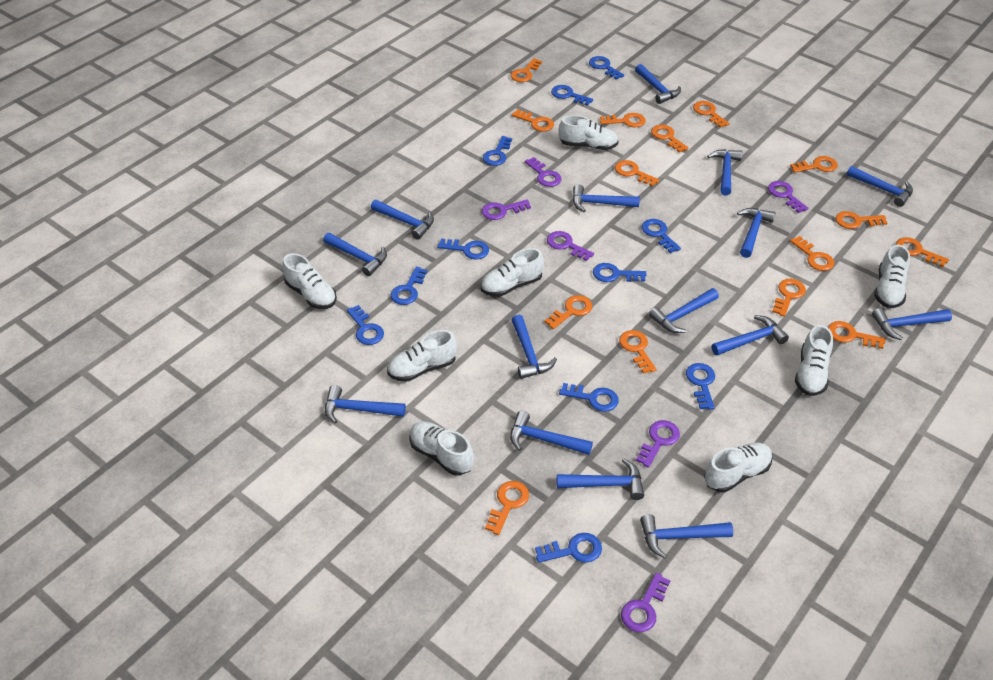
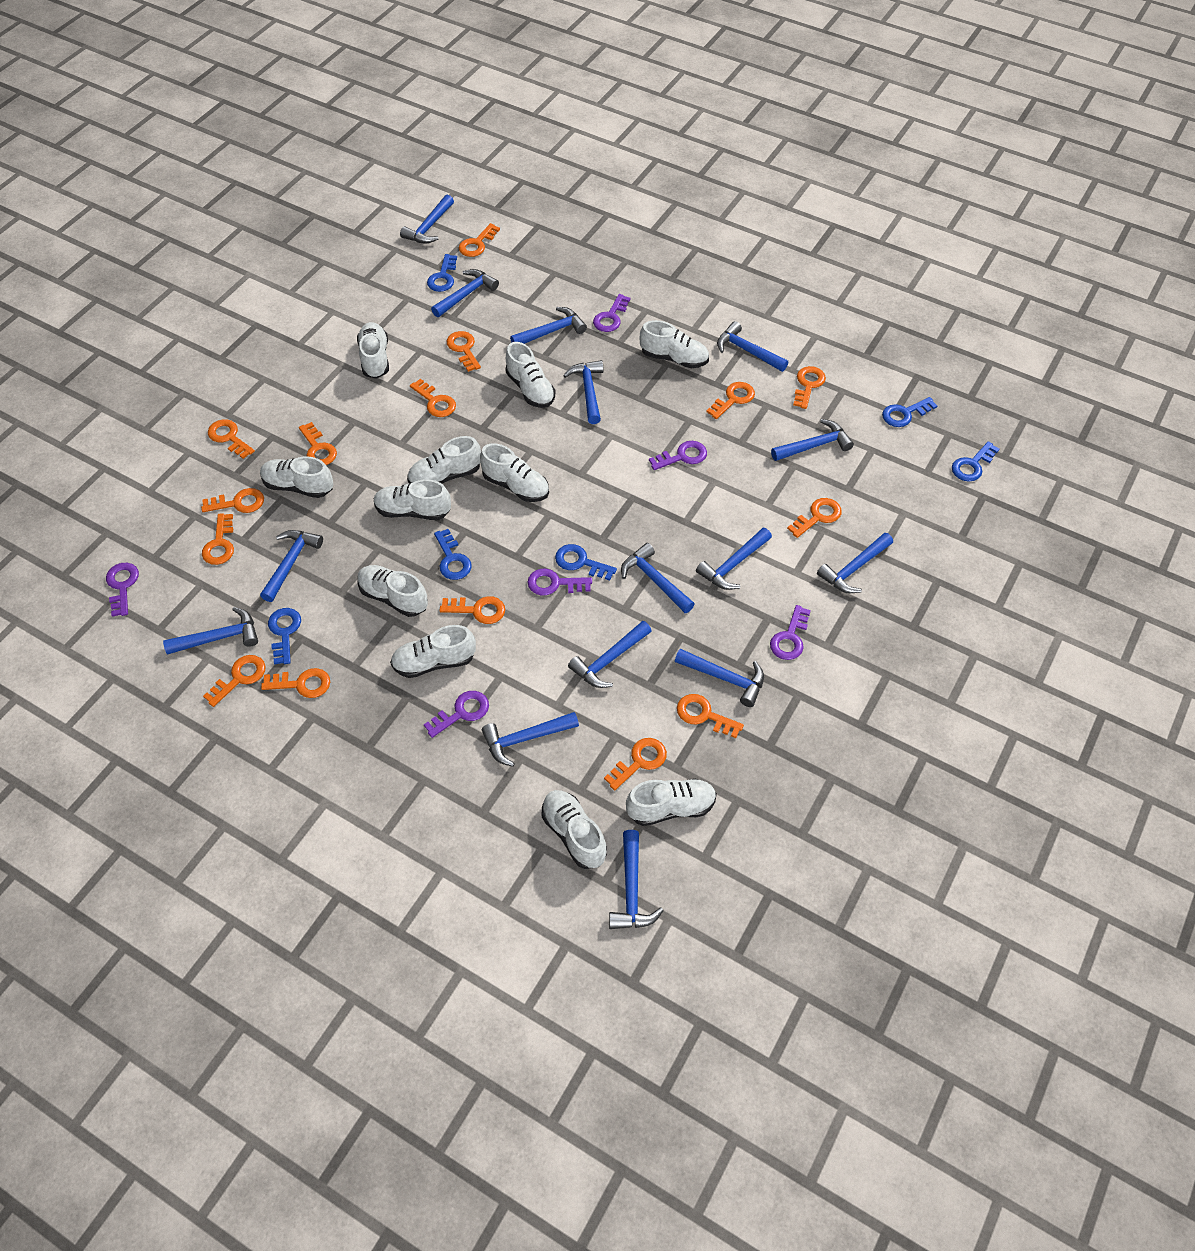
blue key: 11 -> 6
white shoe: 8 -> 11

